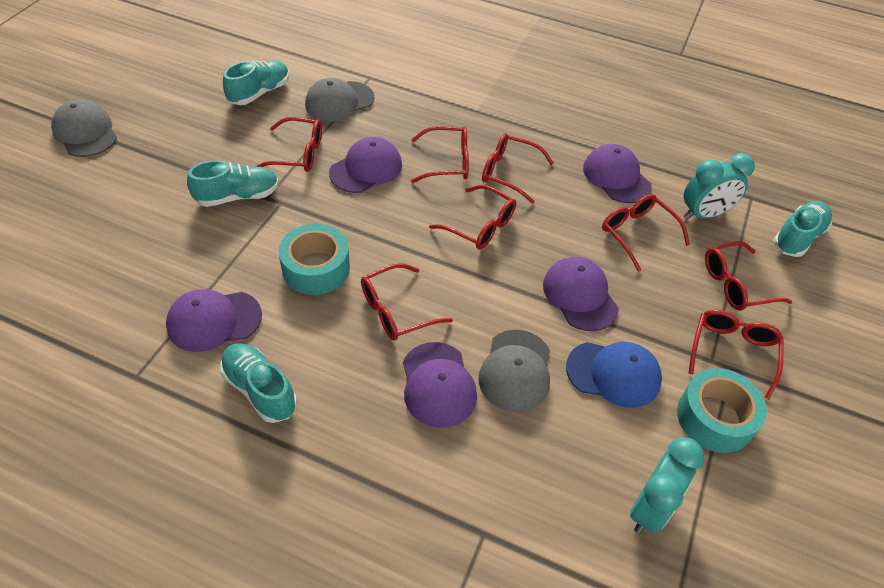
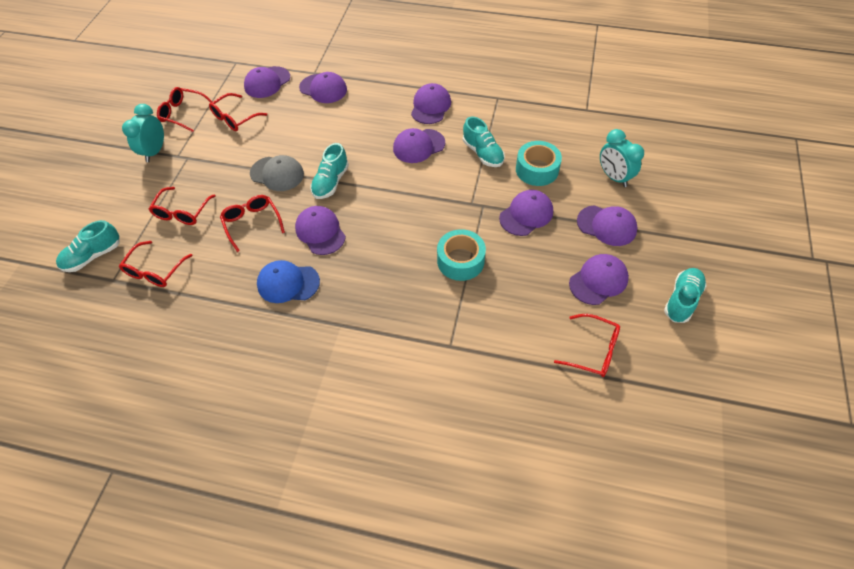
grey cap: 3 -> 1
purple cap: 5 -> 8
red glasses: 8 -> 6

